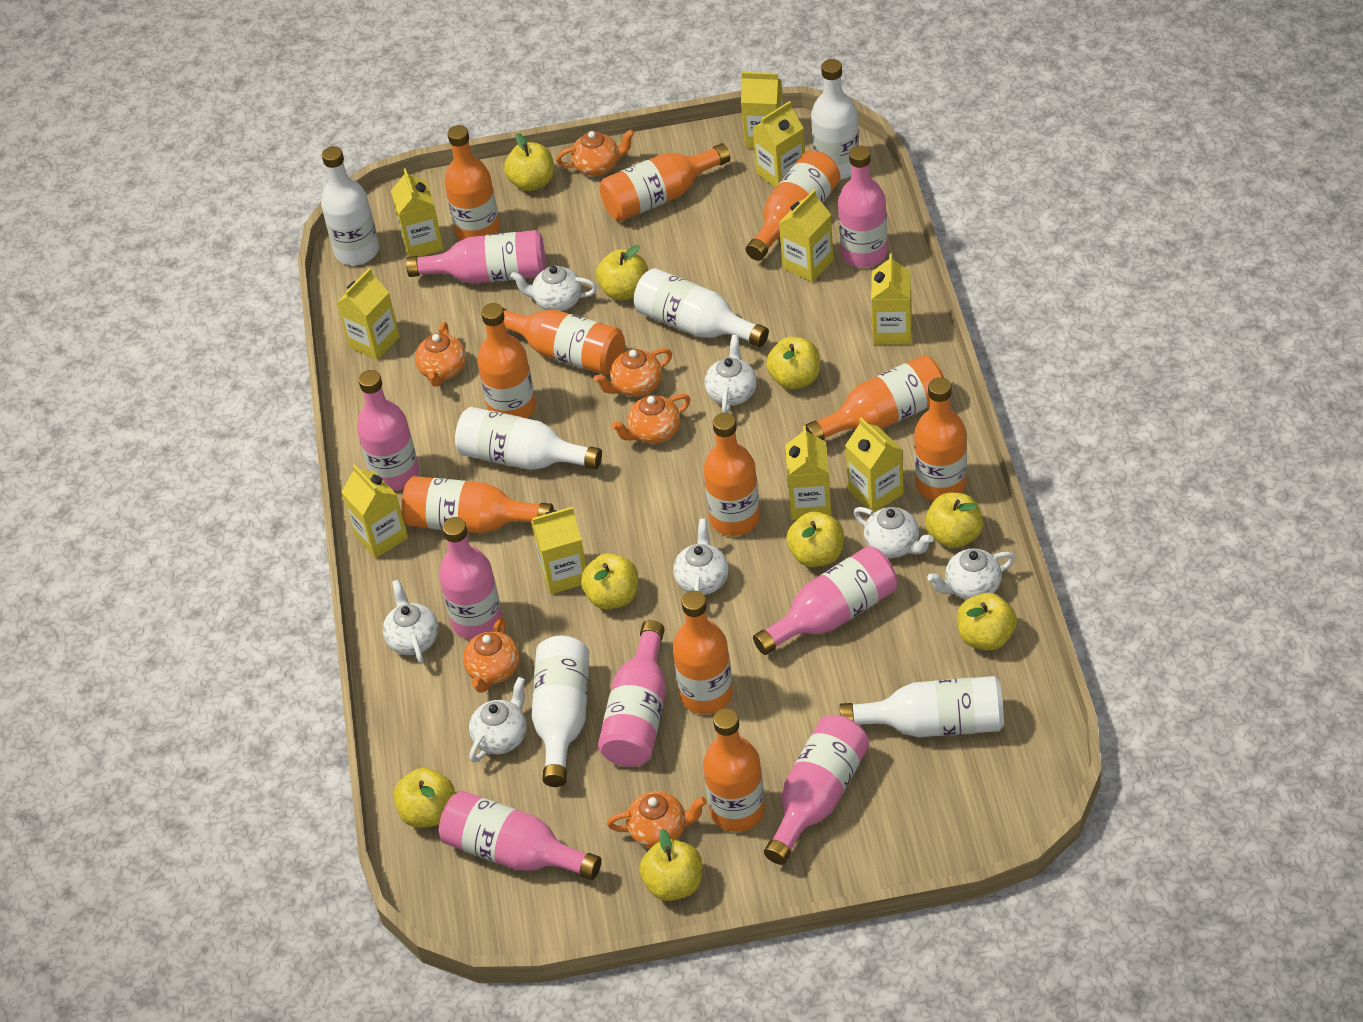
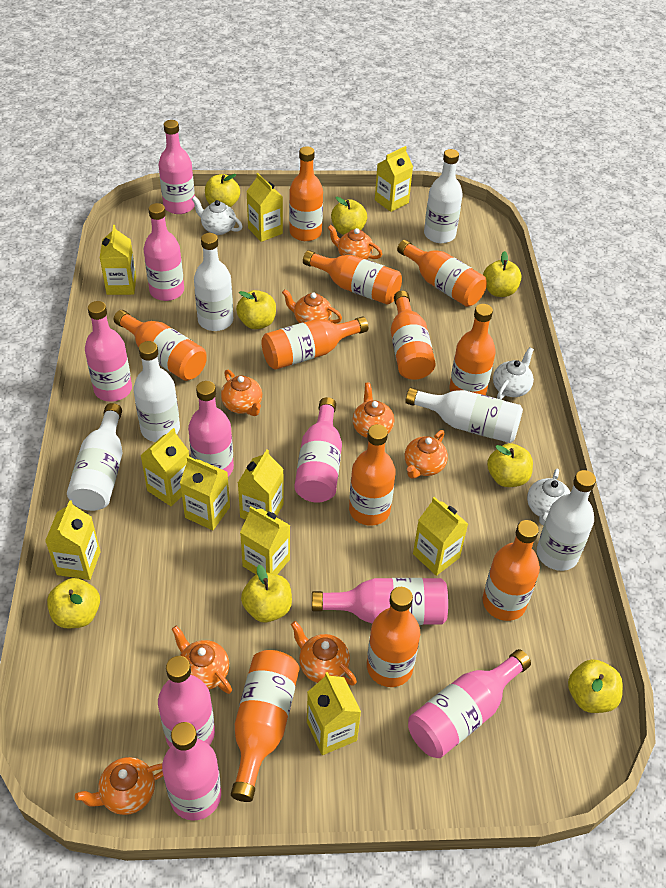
orange teapot: 6 -> 8
pink bottle: 8 -> 9
white teapot: 7 -> 3
yellow apple: 9 -> 8

